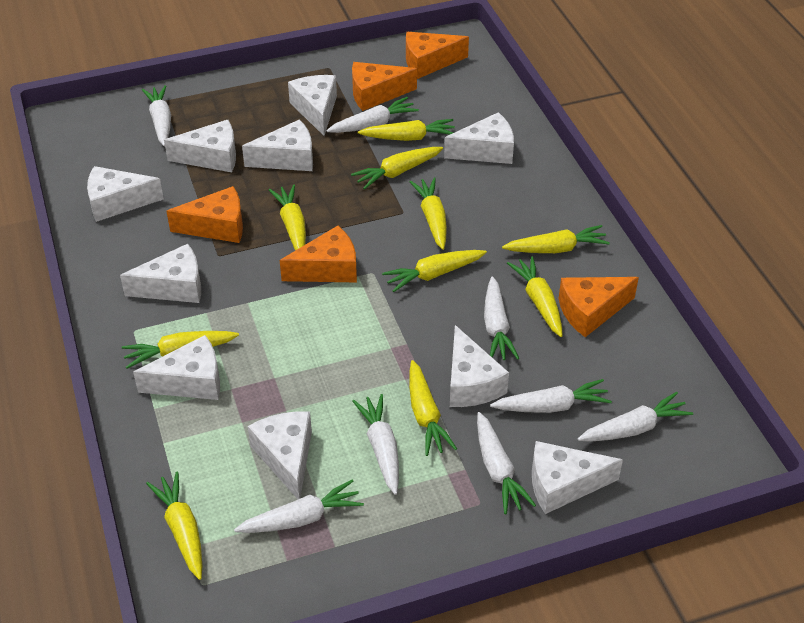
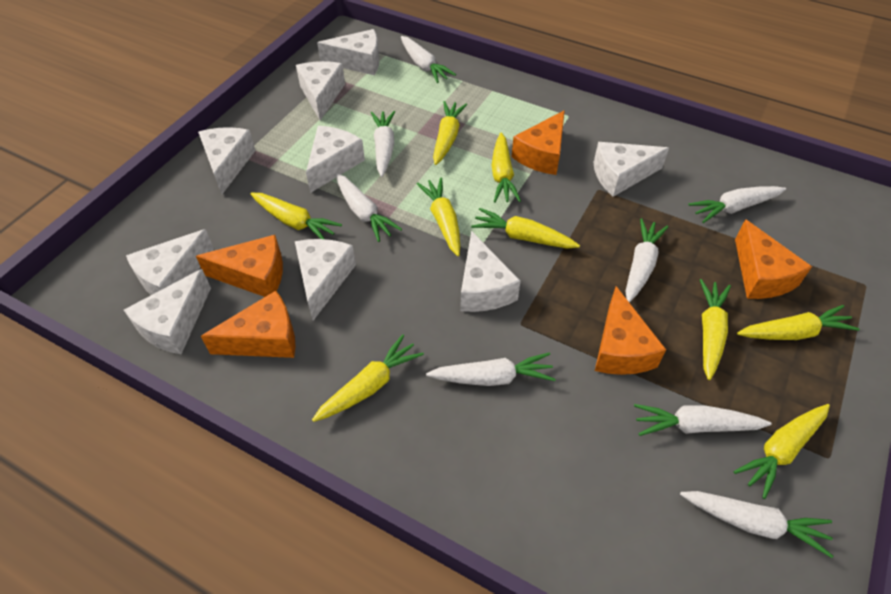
white cheese: 10 -> 9
yellow carrot: 10 -> 9

